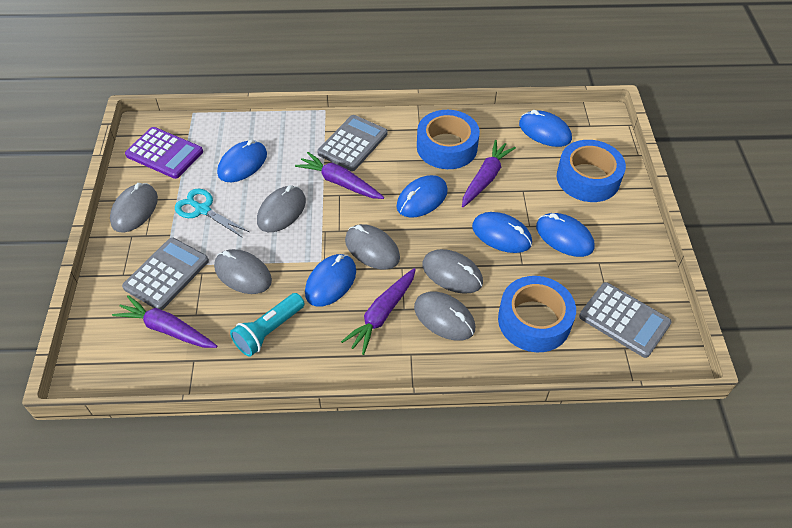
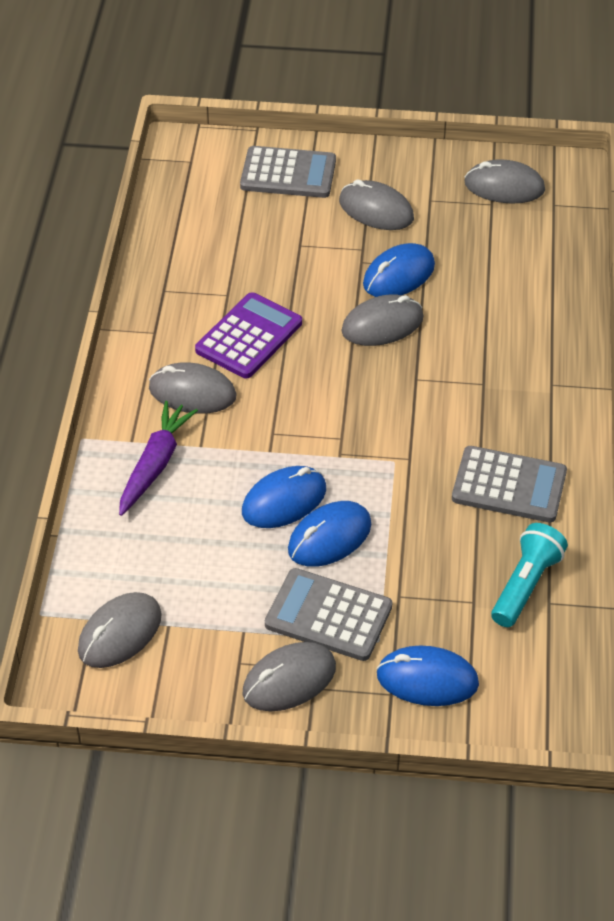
blue mouse: 6 -> 4
blue tape: 3 -> 0
purple carrot: 4 -> 1
turquoise scissors: 1 -> 0

